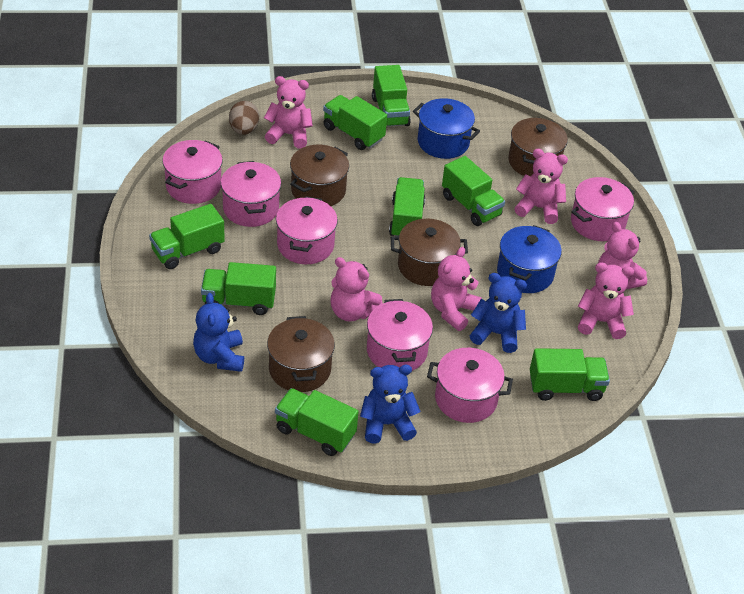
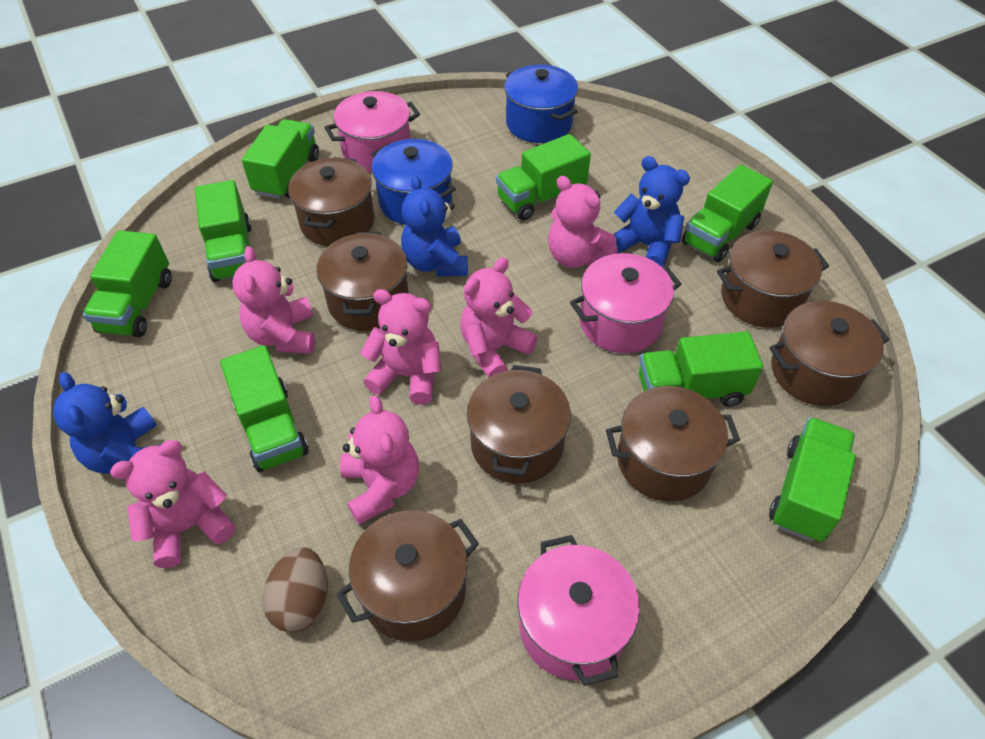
brown pot: 4 -> 7
pink pot: 6 -> 3

